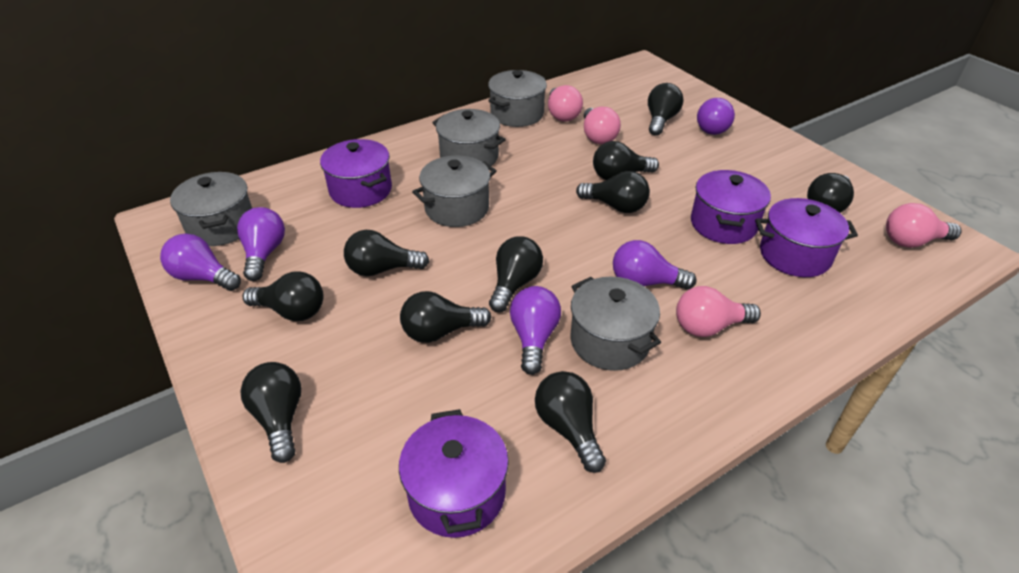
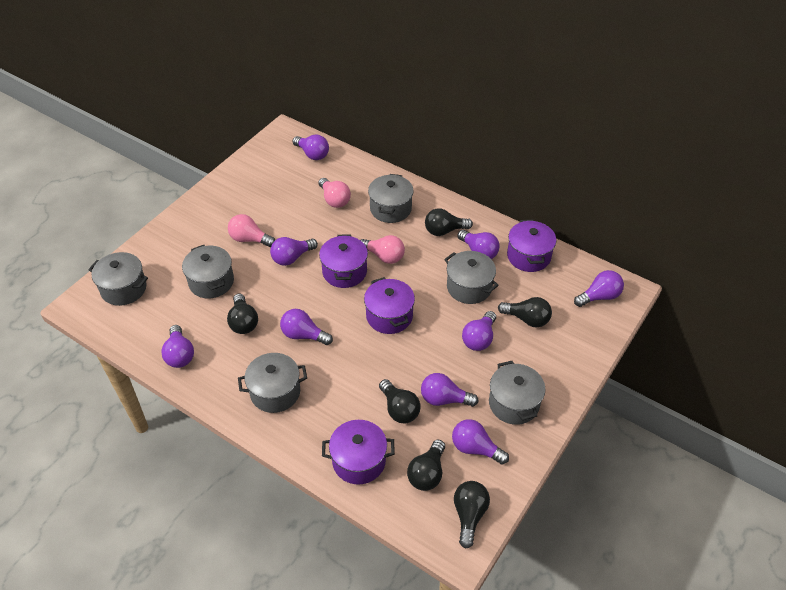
black light bulb: 10 -> 6
grey pot: 5 -> 6
pink light bulb: 4 -> 3
purple light bulb: 5 -> 9

